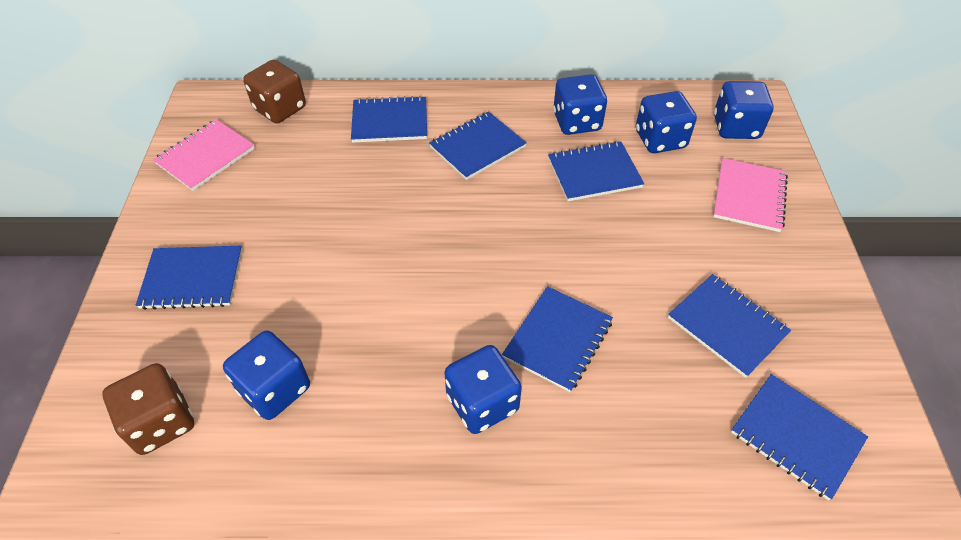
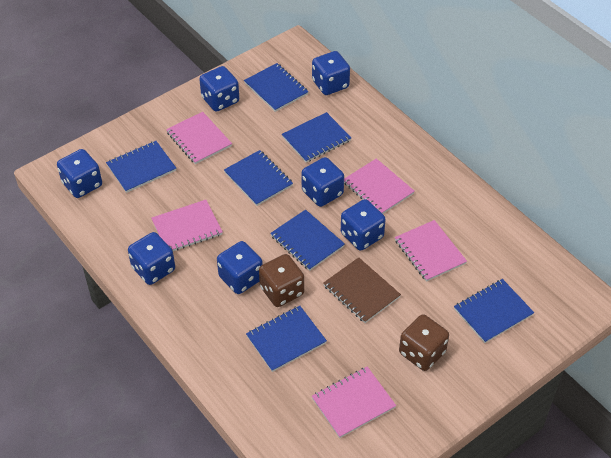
blue dice: 5 -> 7
brown notebook: 0 -> 1
pink notebook: 2 -> 5

